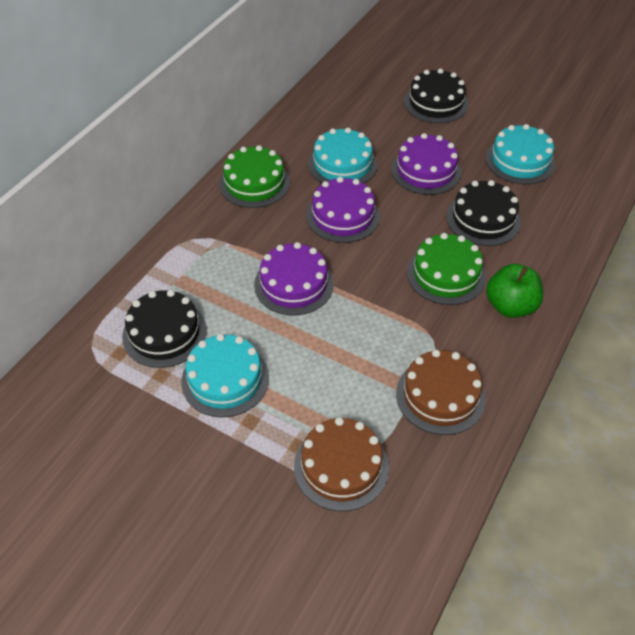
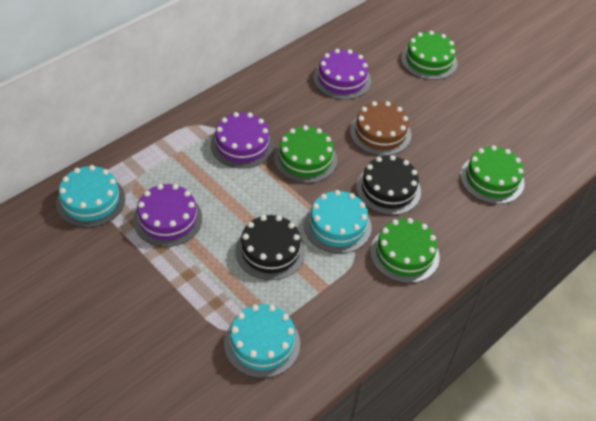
black cake: 3 -> 2
brown cake: 2 -> 1
green apple: 1 -> 0
green cake: 2 -> 4

